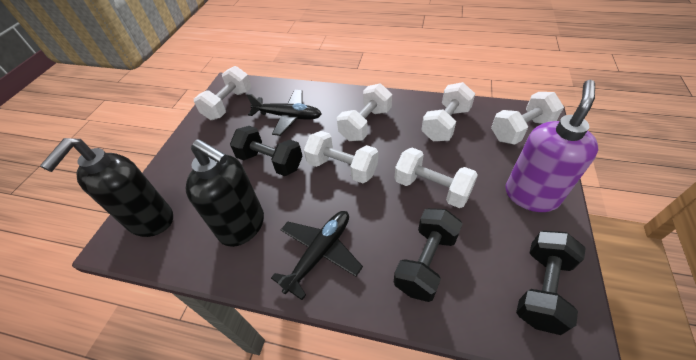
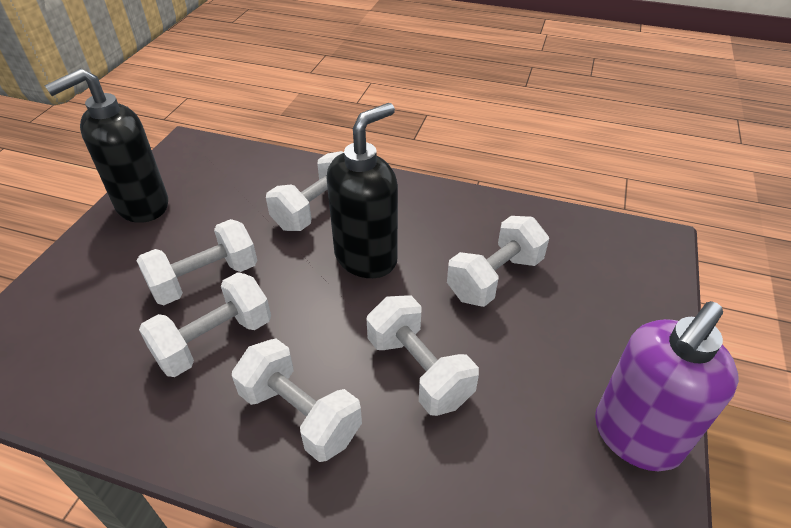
black dumbbell: 3 -> 0
black plane: 2 -> 0

